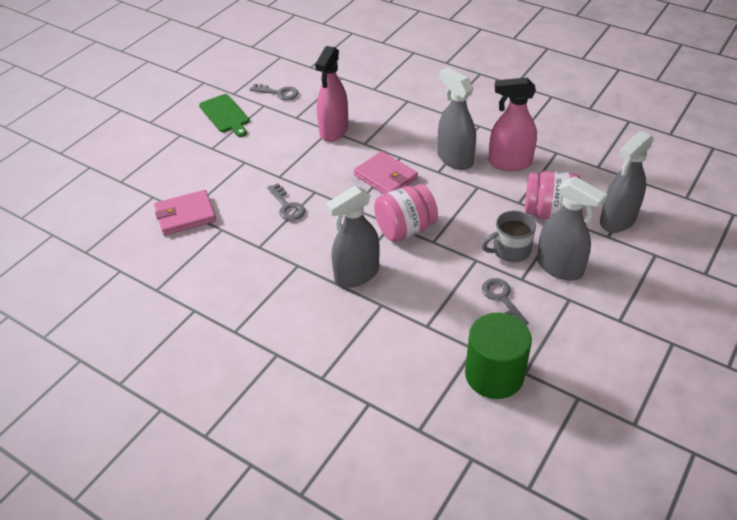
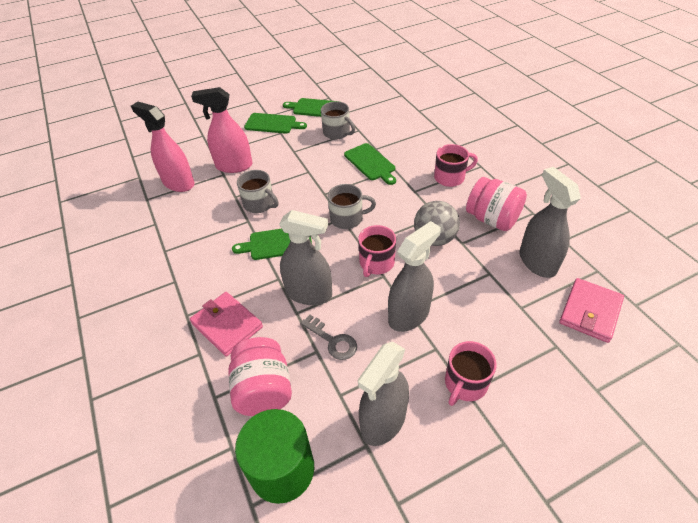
green cutting board: 1 -> 4
grey ball: 0 -> 1
grey key: 3 -> 1
grey mug: 1 -> 3
pink mug: 0 -> 3

